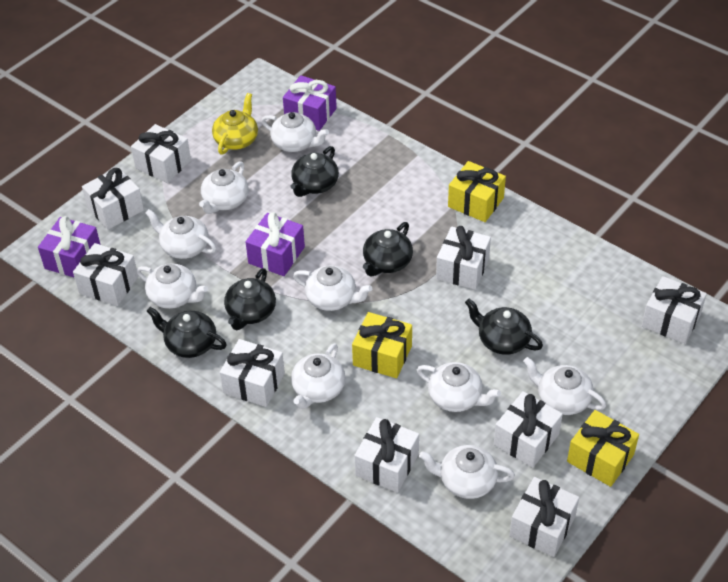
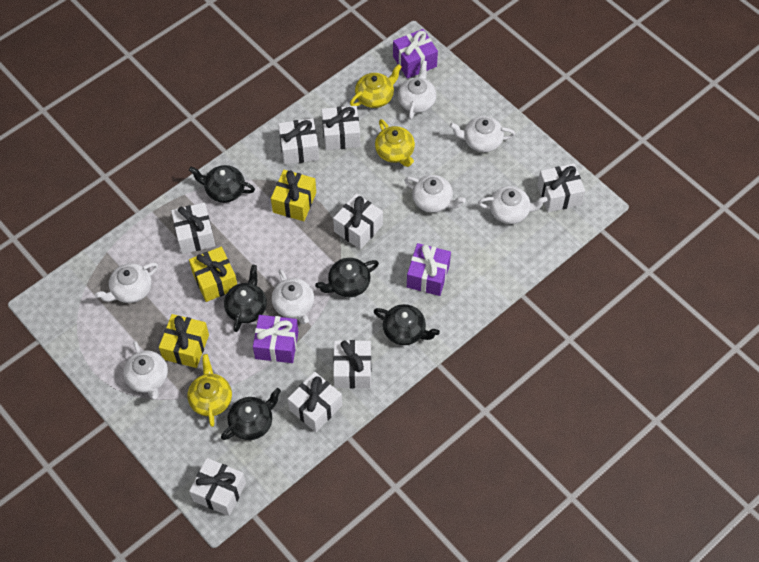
white gift: 9 -> 8
white teapot: 9 -> 7
yellow teapot: 1 -> 3

